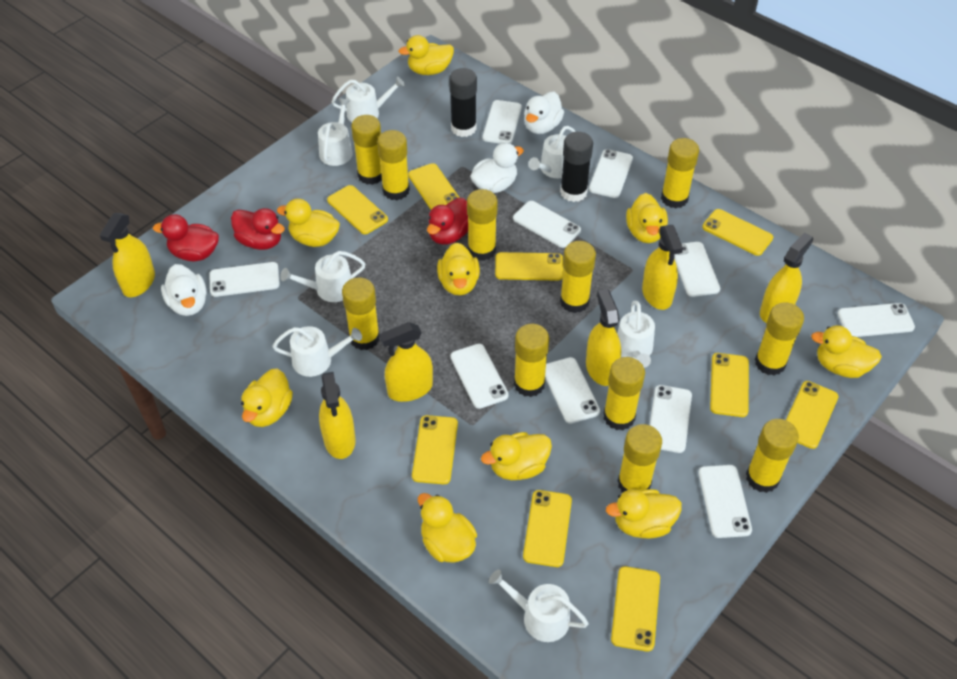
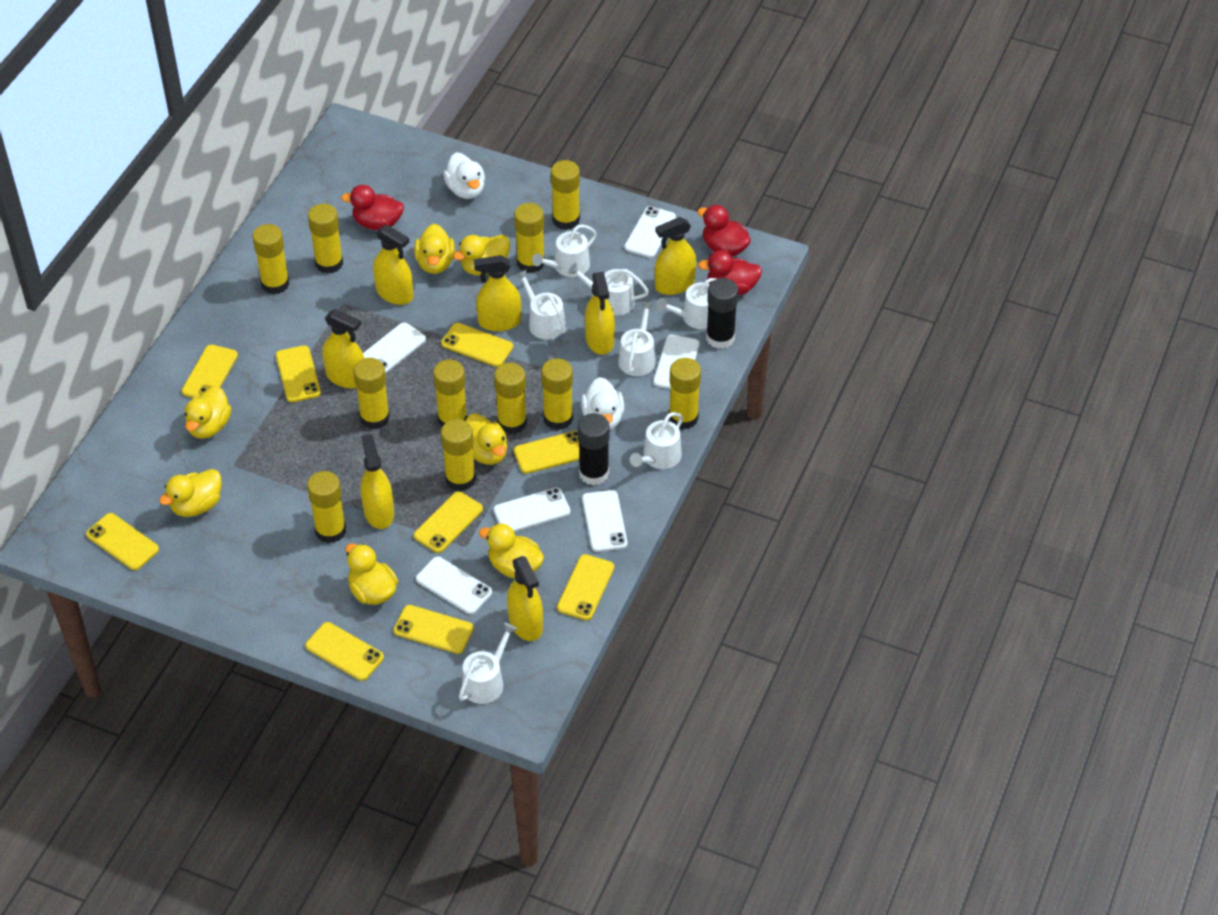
white duck: 3 -> 2
white phone: 10 -> 6
yellow duck: 9 -> 7
yellow spray bottle: 6 -> 7

